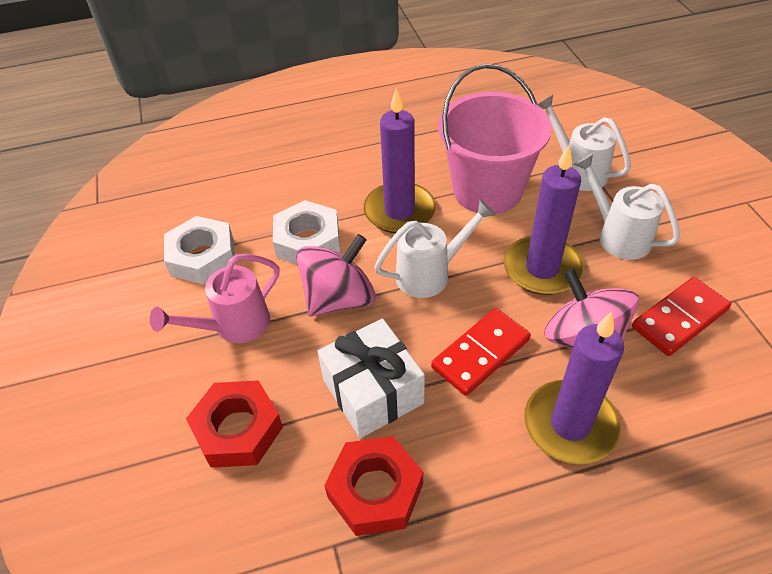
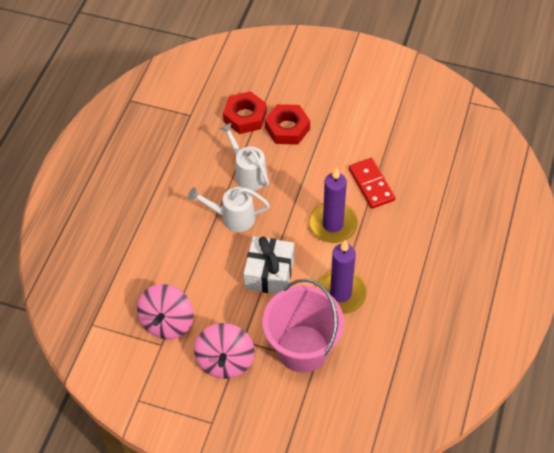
pink watering can: 1 -> 0
purple candle: 3 -> 2
red domino: 2 -> 1
white nut: 2 -> 0
white watering can: 3 -> 2

